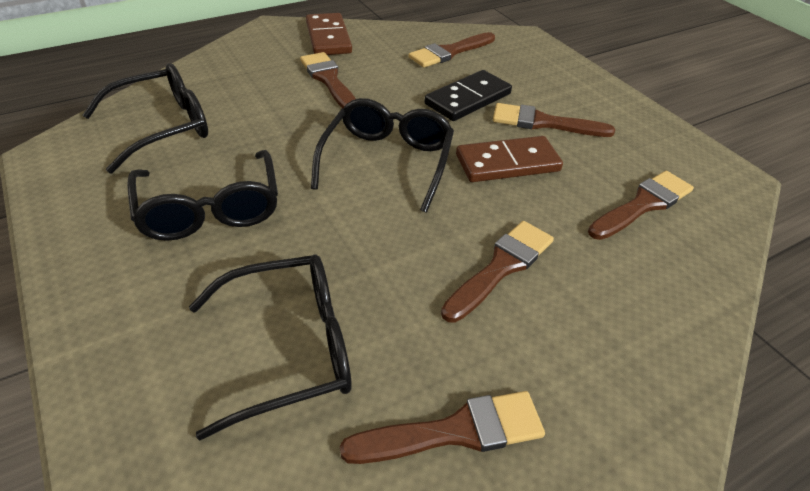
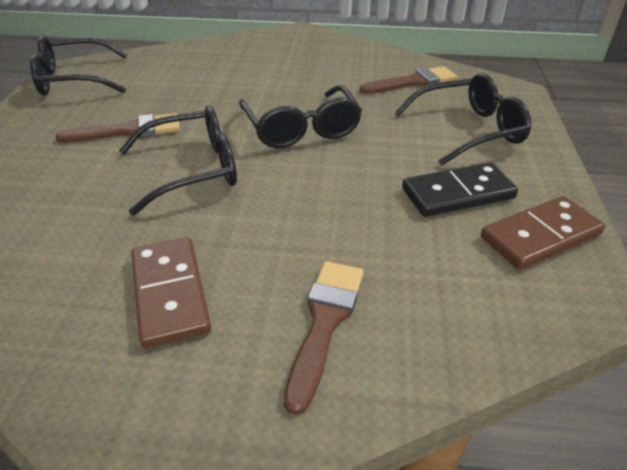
brown brush: 6 -> 3

